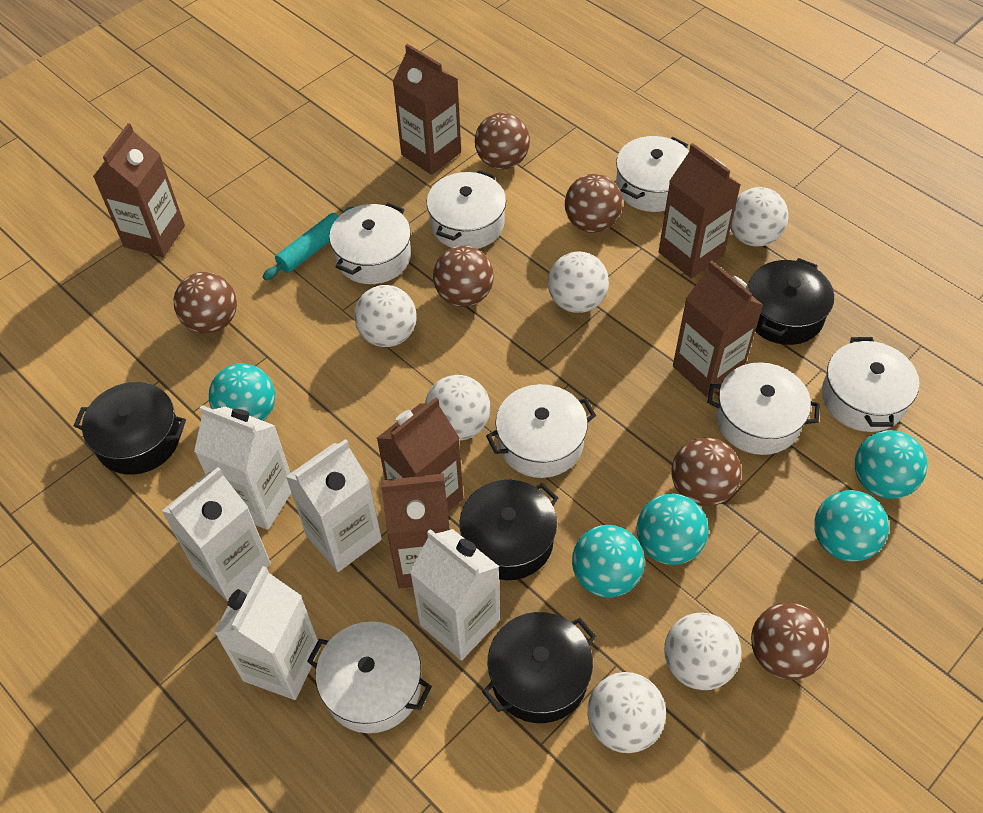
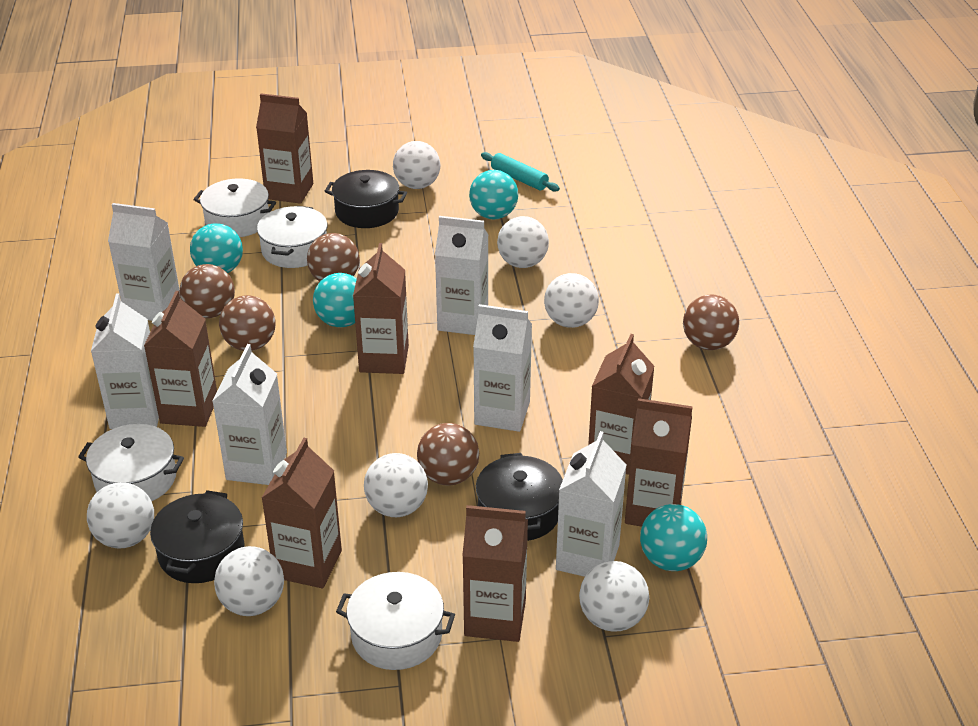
black pot: 4 -> 3
brown ball: 6 -> 5
brown carton: 6 -> 7
turquoise ball: 5 -> 4
white ball: 6 -> 7
white carton: 5 -> 6
white pot: 7 -> 4

